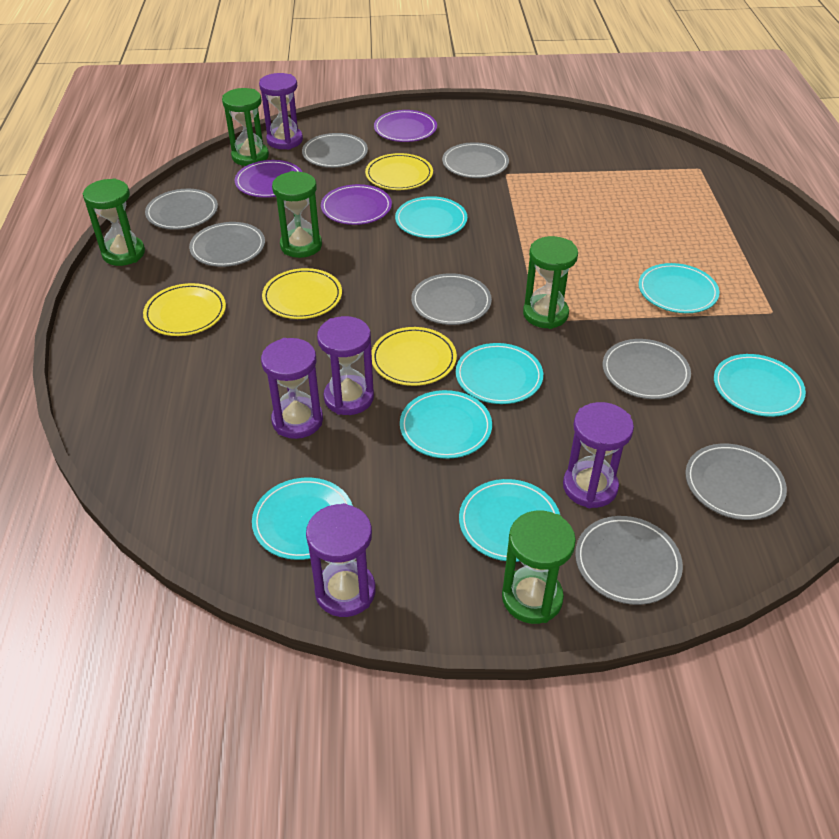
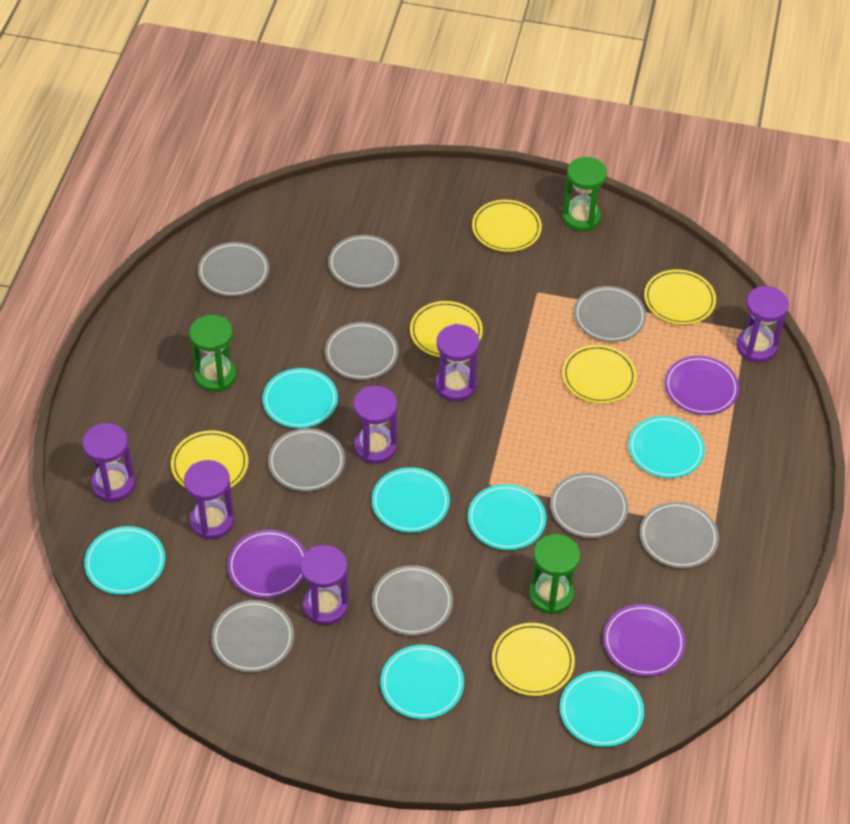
green hourglass: 5 -> 3
grey plate: 8 -> 9
purple hourglass: 5 -> 6
yellow plate: 4 -> 6

